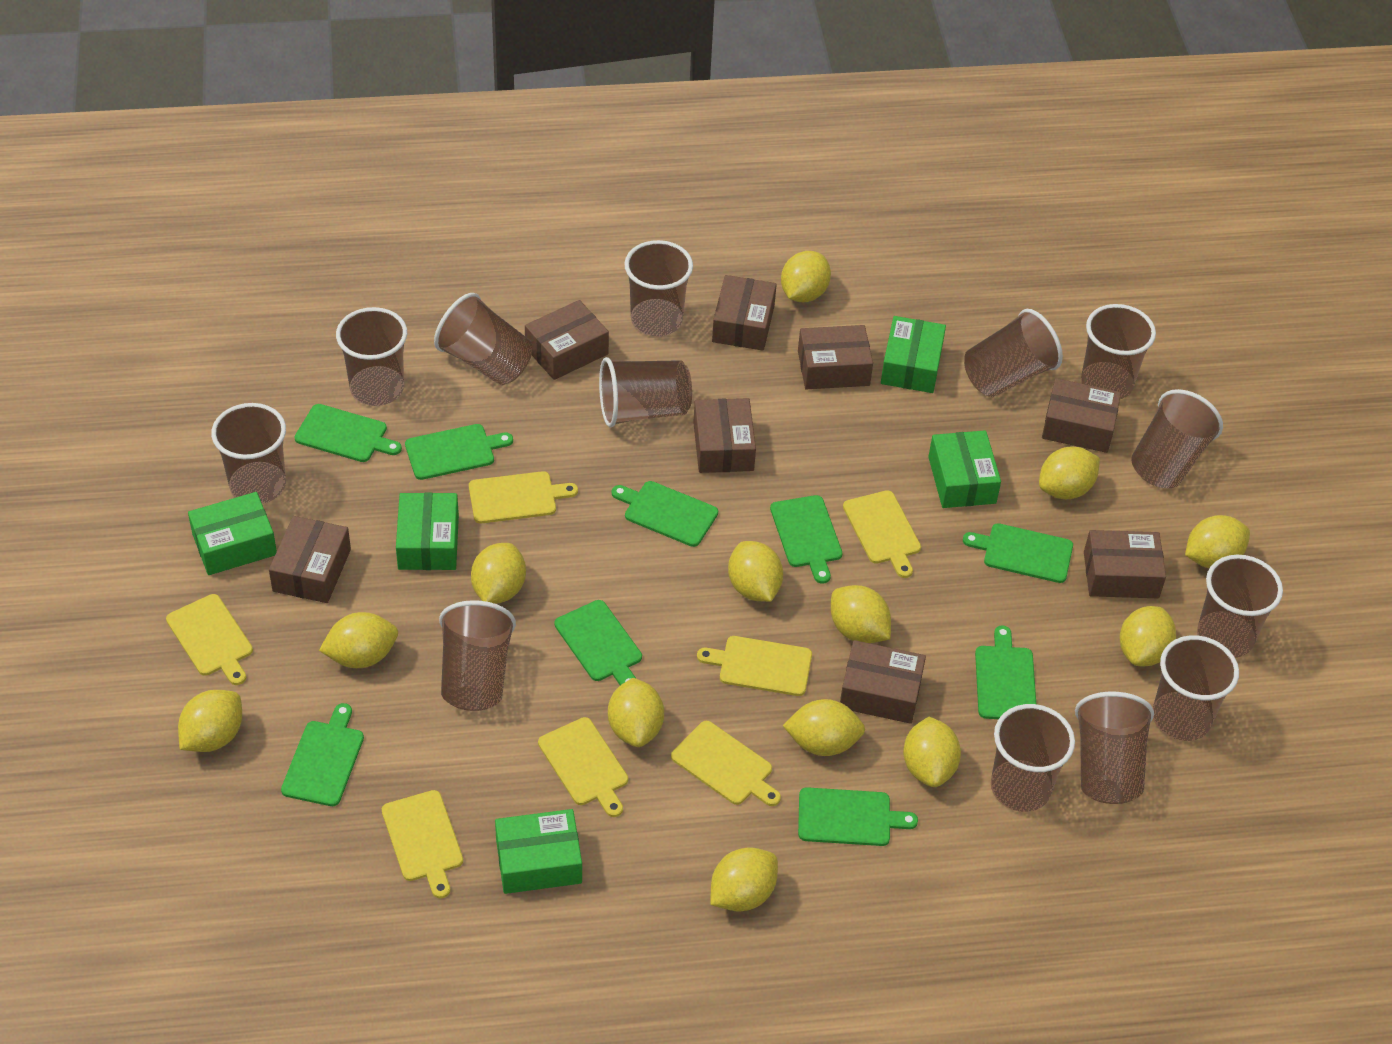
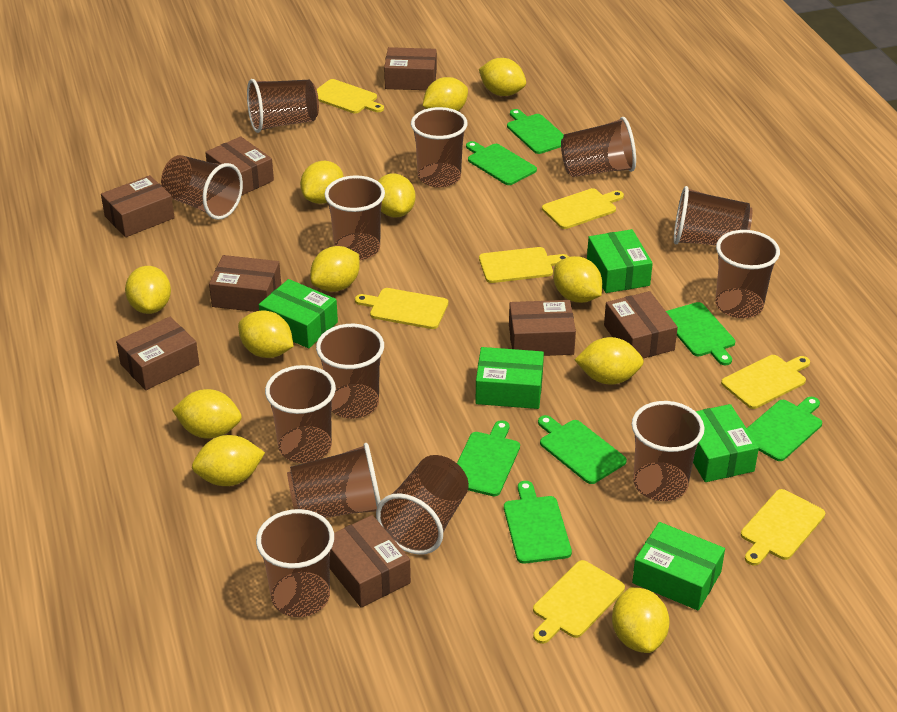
green cutting board: 9 -> 7
yellow lemon: 13 -> 12

